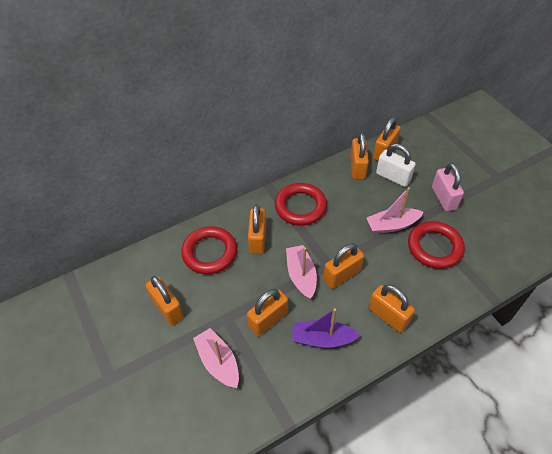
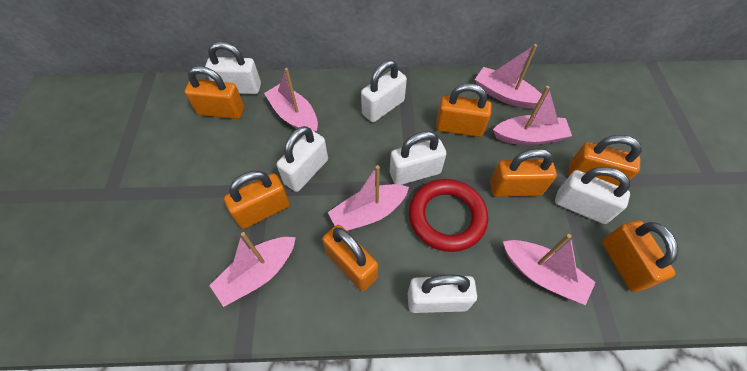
pink boat: 3 -> 6
pink padlock: 1 -> 0
purple boat: 1 -> 0
red ring: 3 -> 1
white padlock: 1 -> 6

